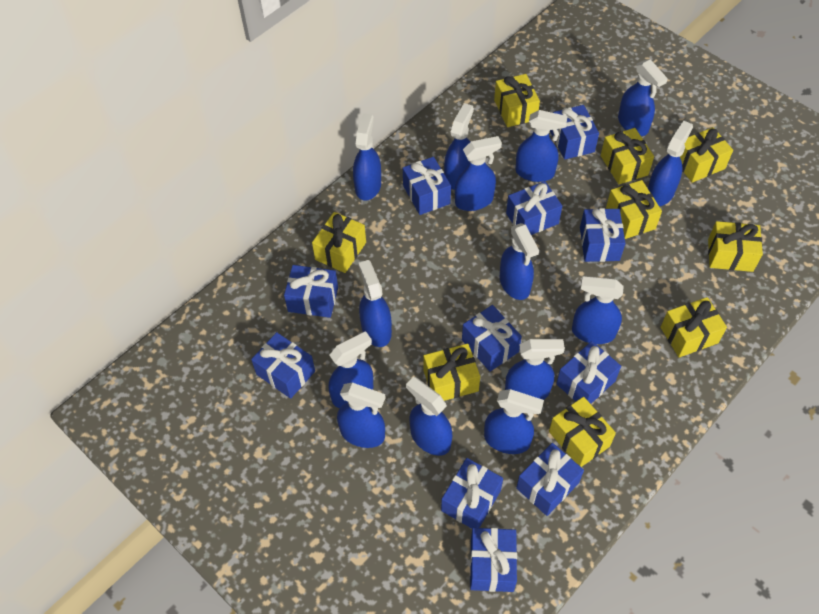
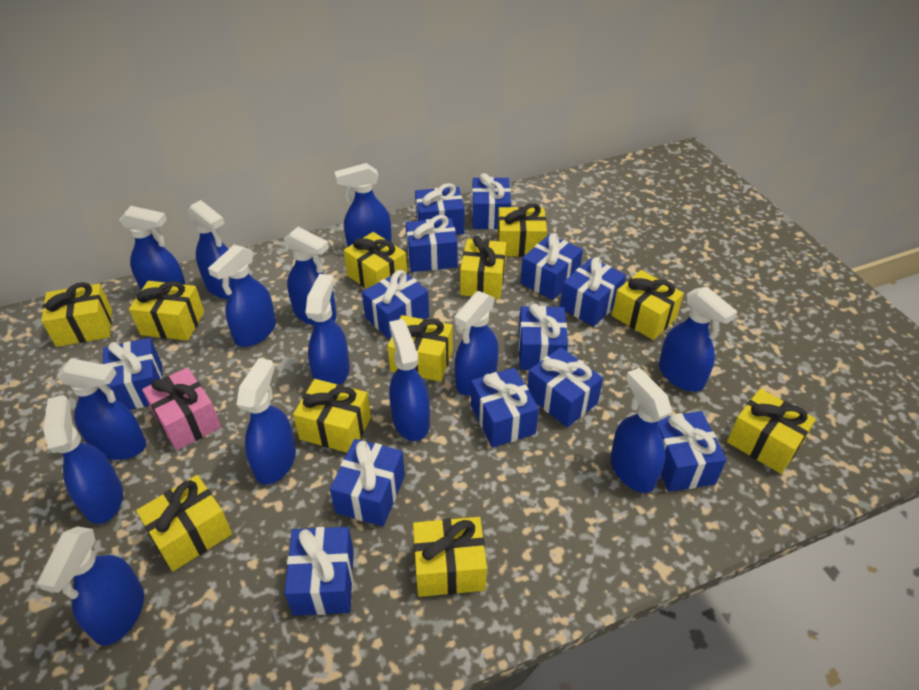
blue gift: 11 -> 13
pink gift: 0 -> 1
yellow gift: 9 -> 11

